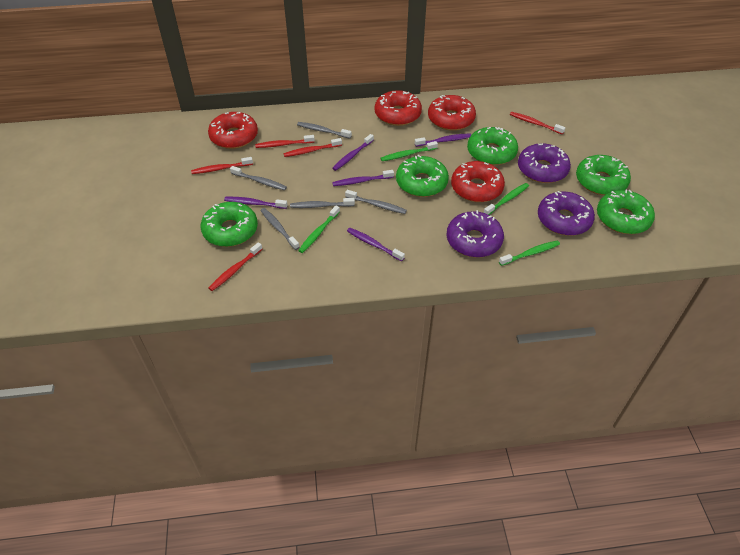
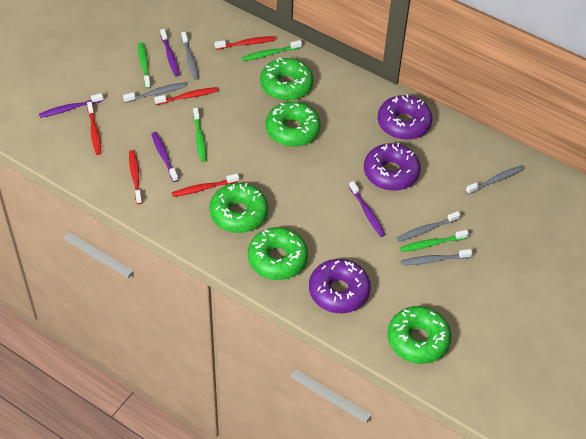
purple toothbrush: 5 -> 4
red donut: 4 -> 0

